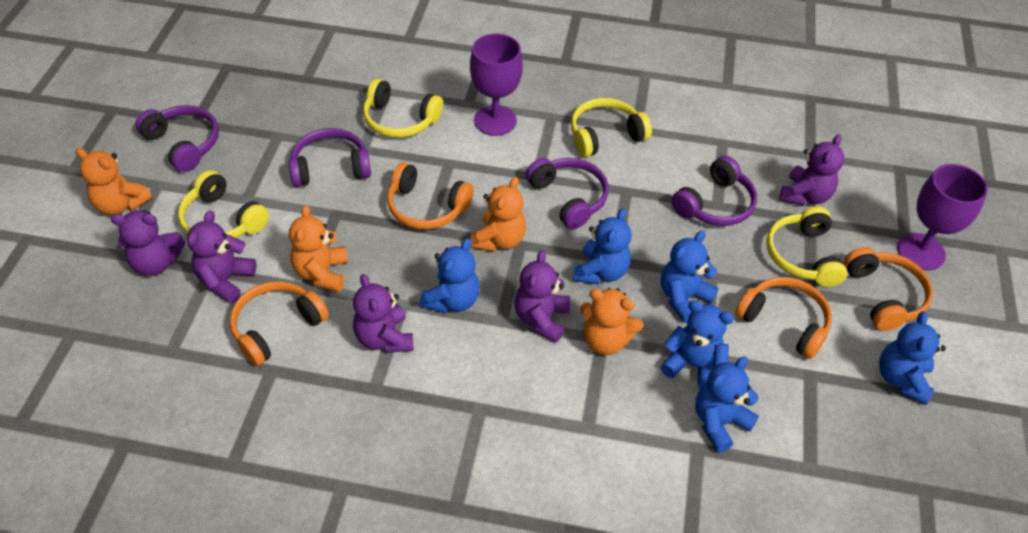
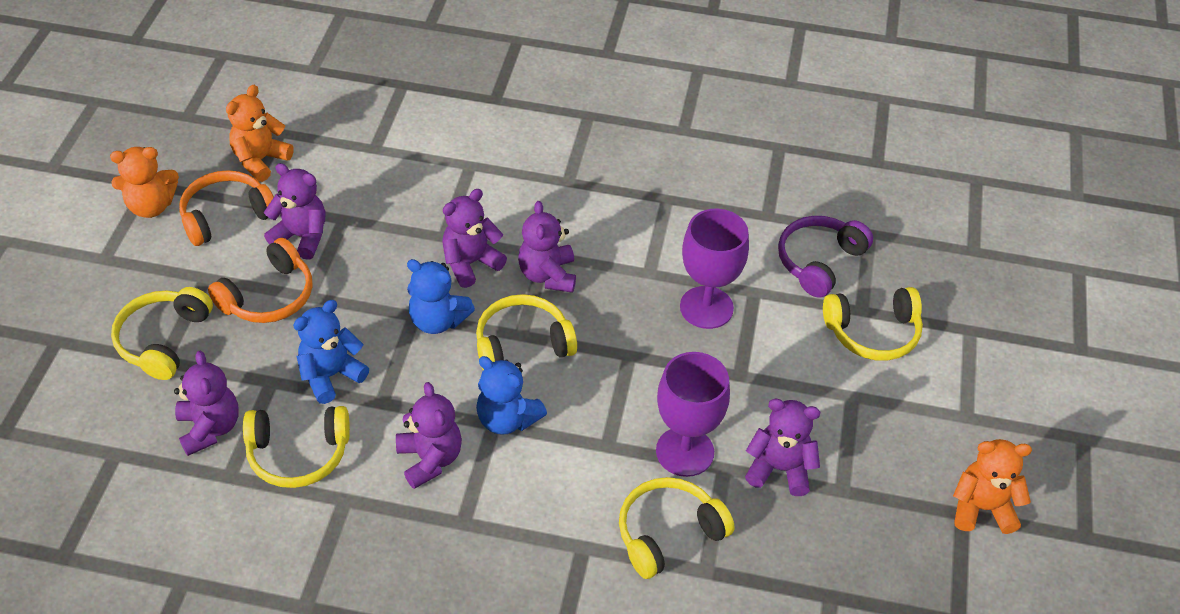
blue teddy bear: 6 -> 3
orange headphones: 4 -> 2
orange teddy bear: 4 -> 3
purple headphones: 4 -> 1
purple teddy bear: 5 -> 6
yellow headphones: 4 -> 5

